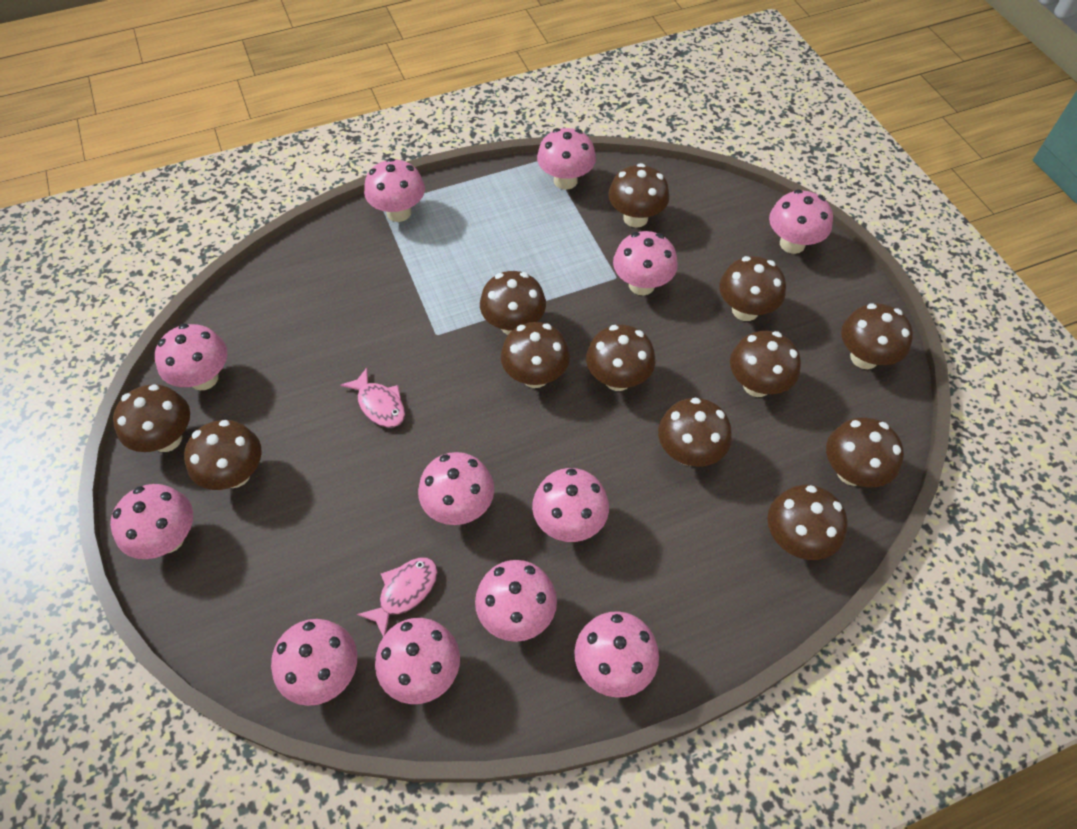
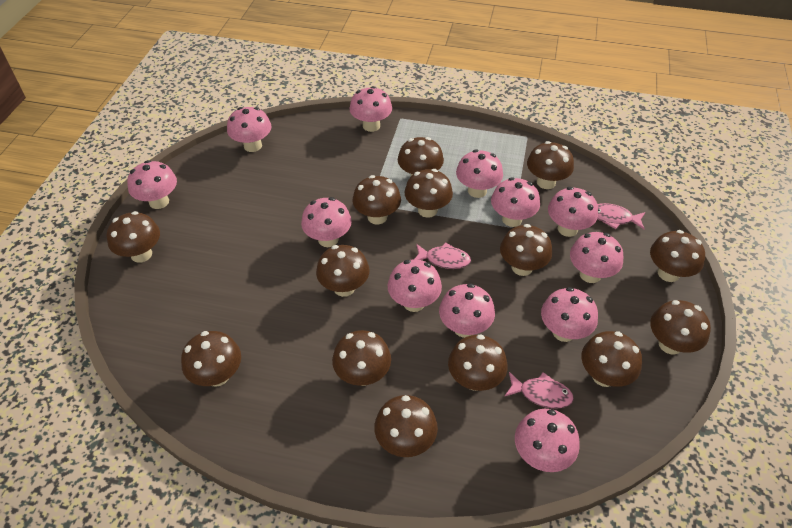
brown mushroom: 12 -> 14
pink fish: 2 -> 3

